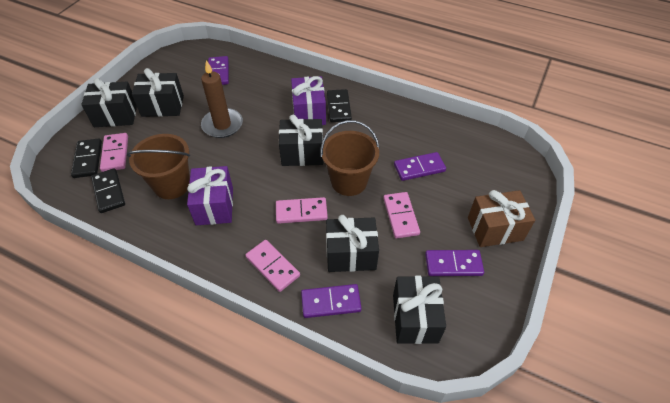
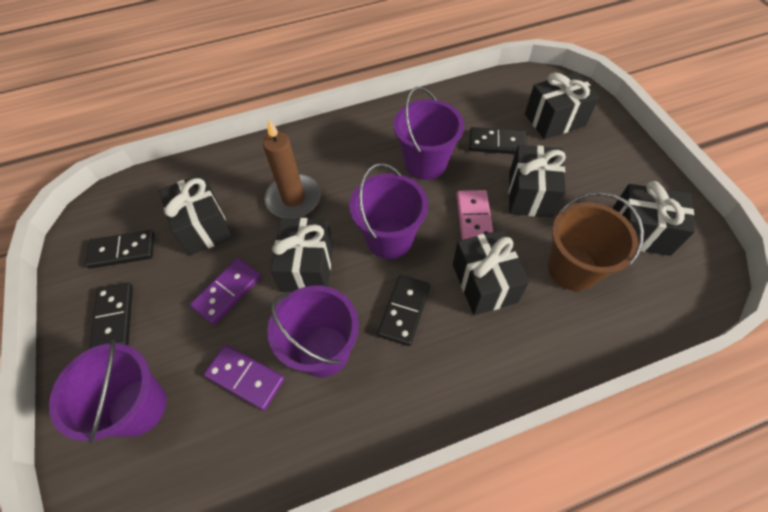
black domino: 3 -> 4
black gift: 5 -> 6
brown bucket: 2 -> 1
brown gift: 1 -> 0
pink domino: 4 -> 1
purple bucket: 0 -> 4
purple domino: 4 -> 2
purple gift: 2 -> 0

